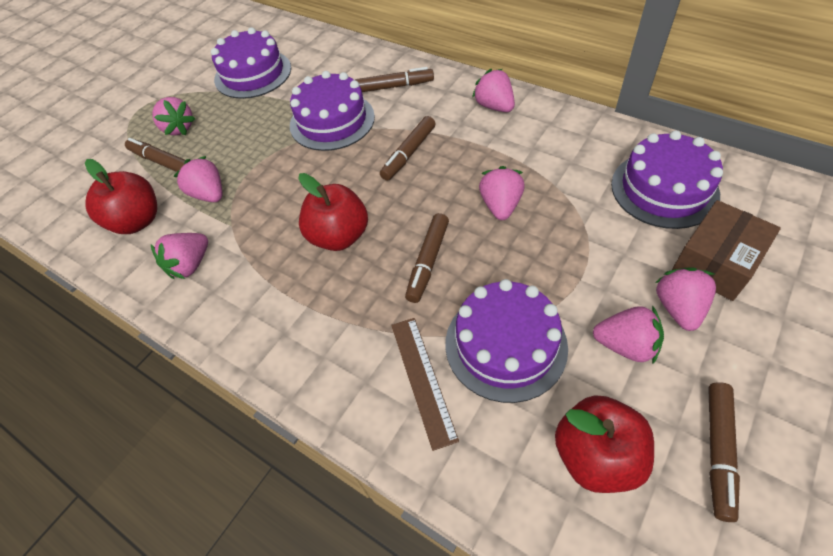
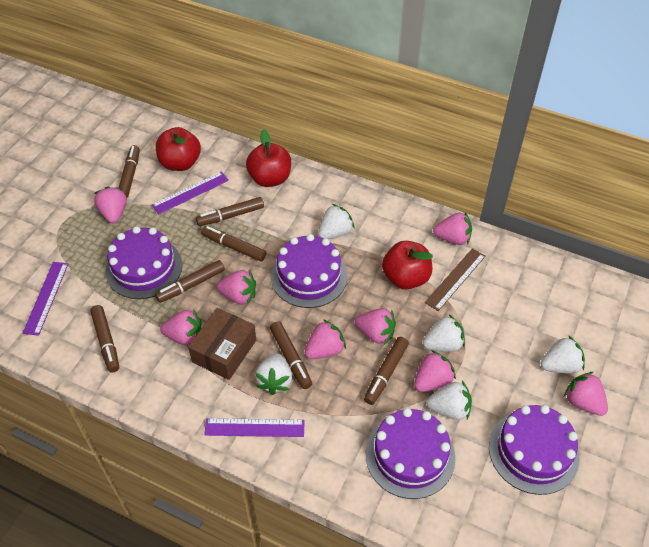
brown marker: 5 -> 7
pink strawberry: 7 -> 8
purple ruler: 0 -> 3
white strawberry: 0 -> 5

